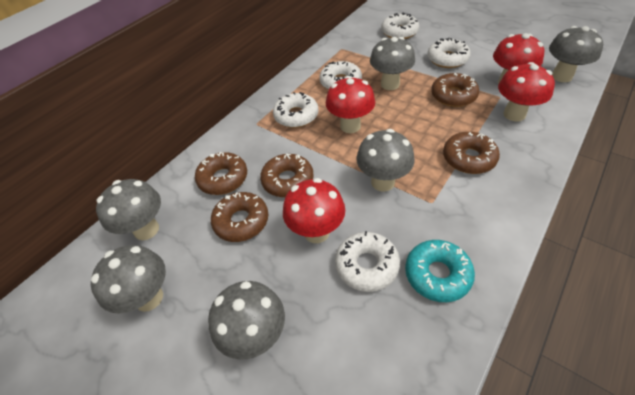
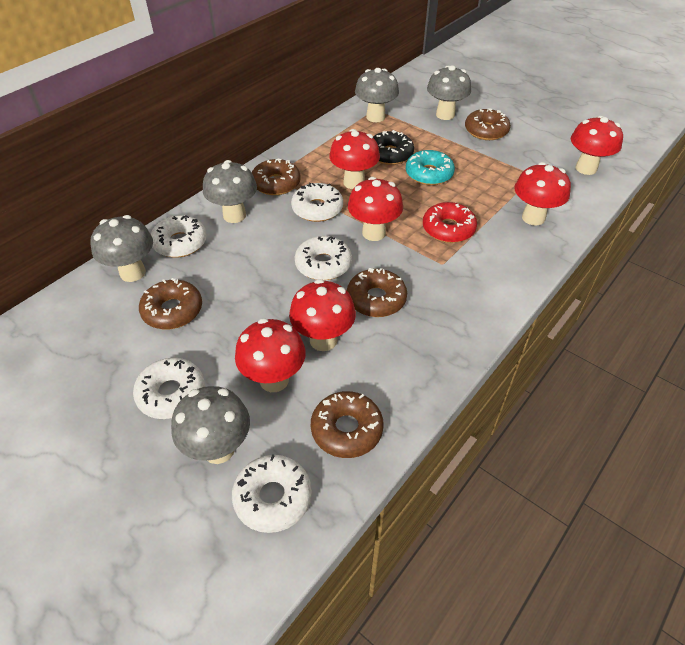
black donut: 0 -> 1
grey mushroom: 6 -> 5
red donut: 0 -> 1
red mushroom: 4 -> 6

